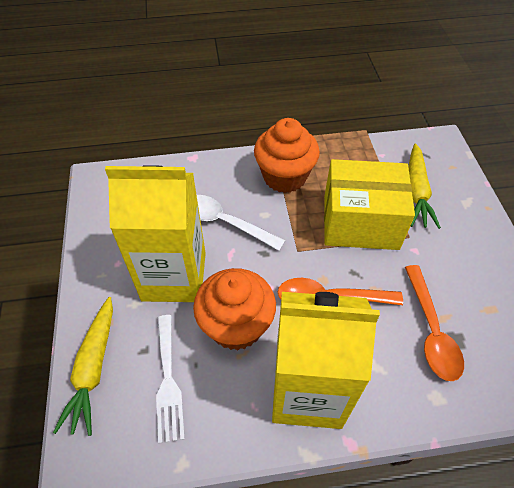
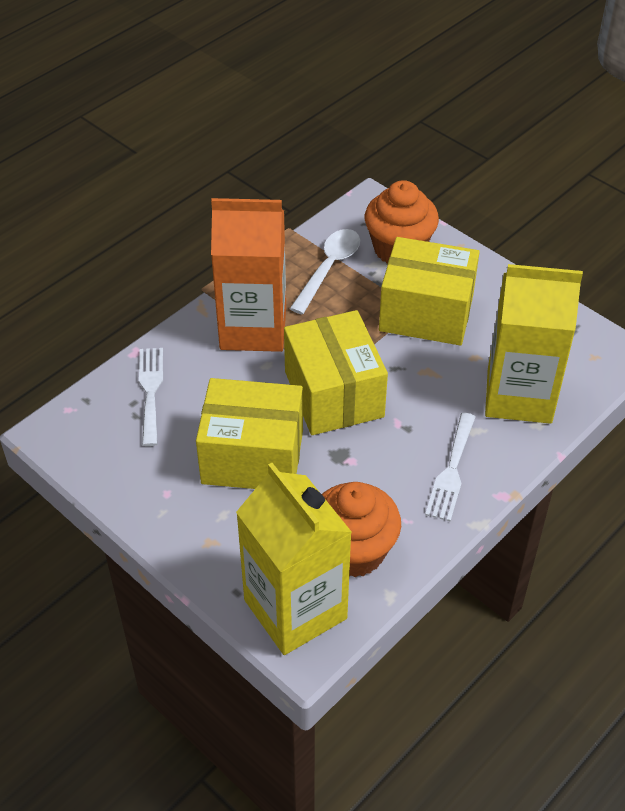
orange carton: 0 -> 1
orange spoon: 2 -> 0
white fork: 1 -> 2
yellow box: 1 -> 3
yellow carrot: 2 -> 0

